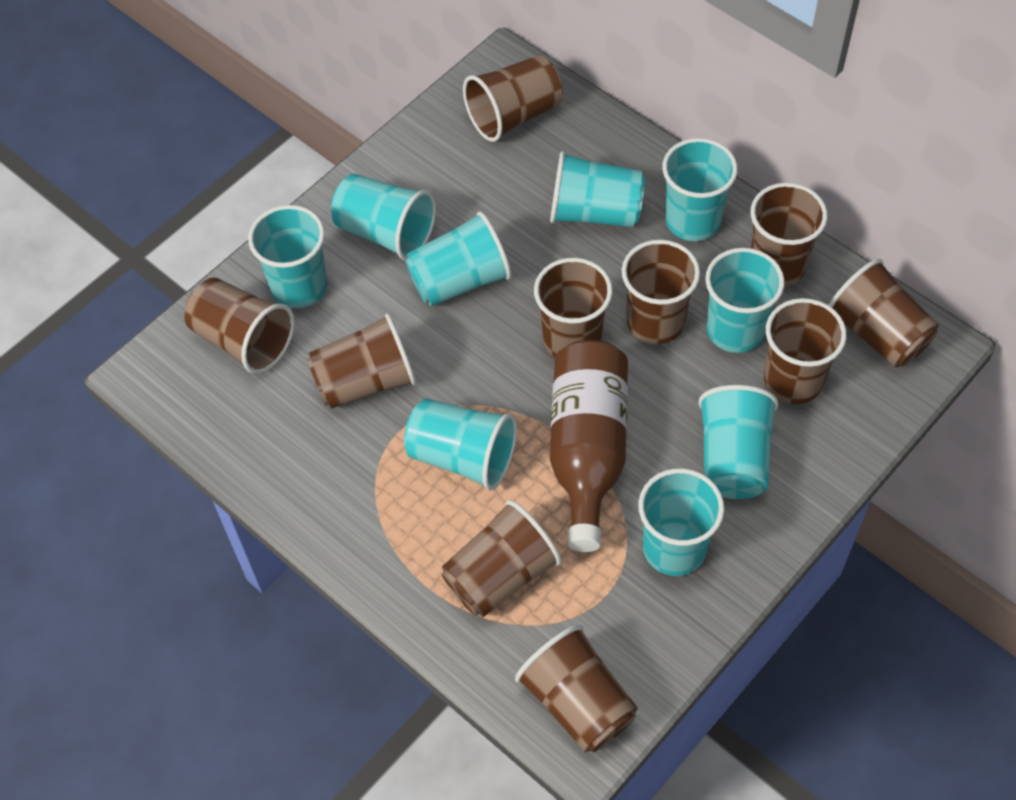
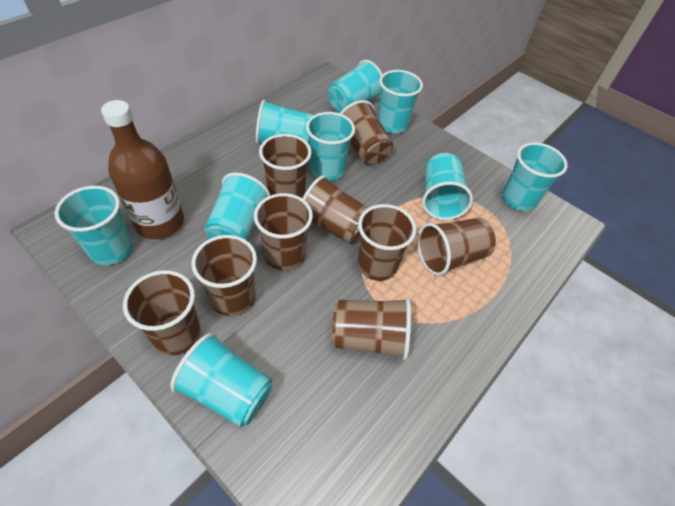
brown cup: 10 -> 9

